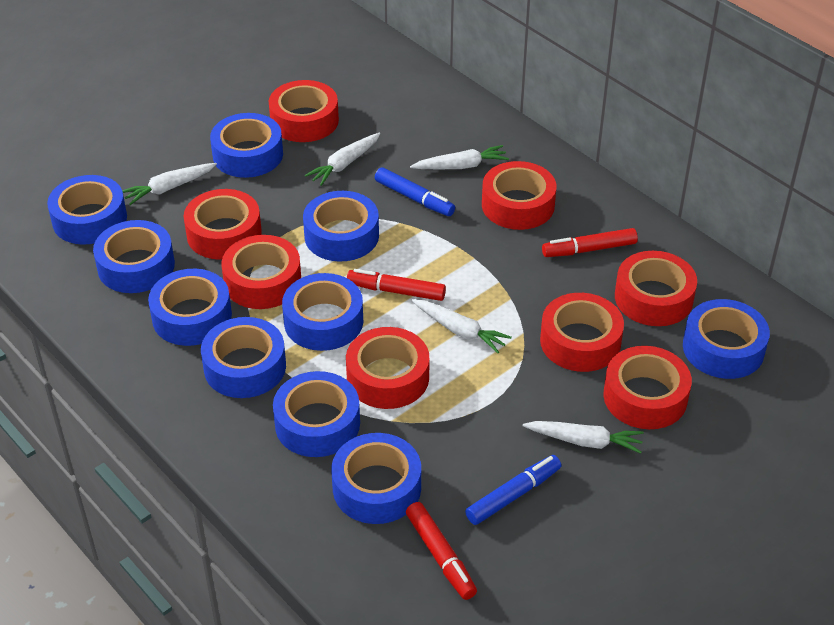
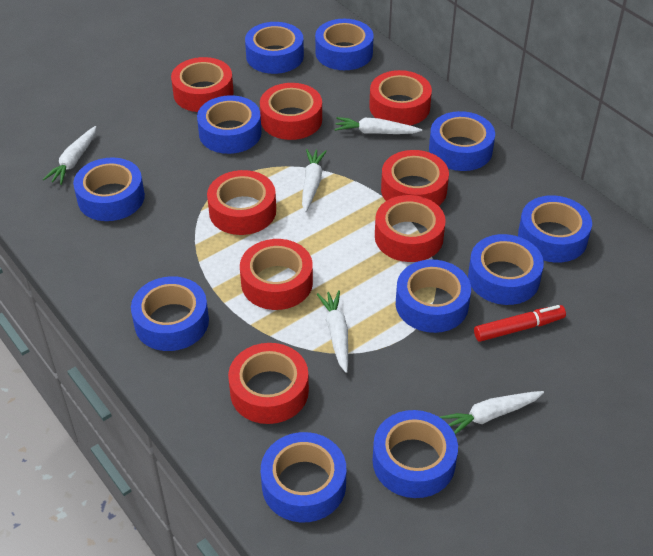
blue marker: 2 -> 0
blue tape: 10 -> 11
red marker: 3 -> 1

